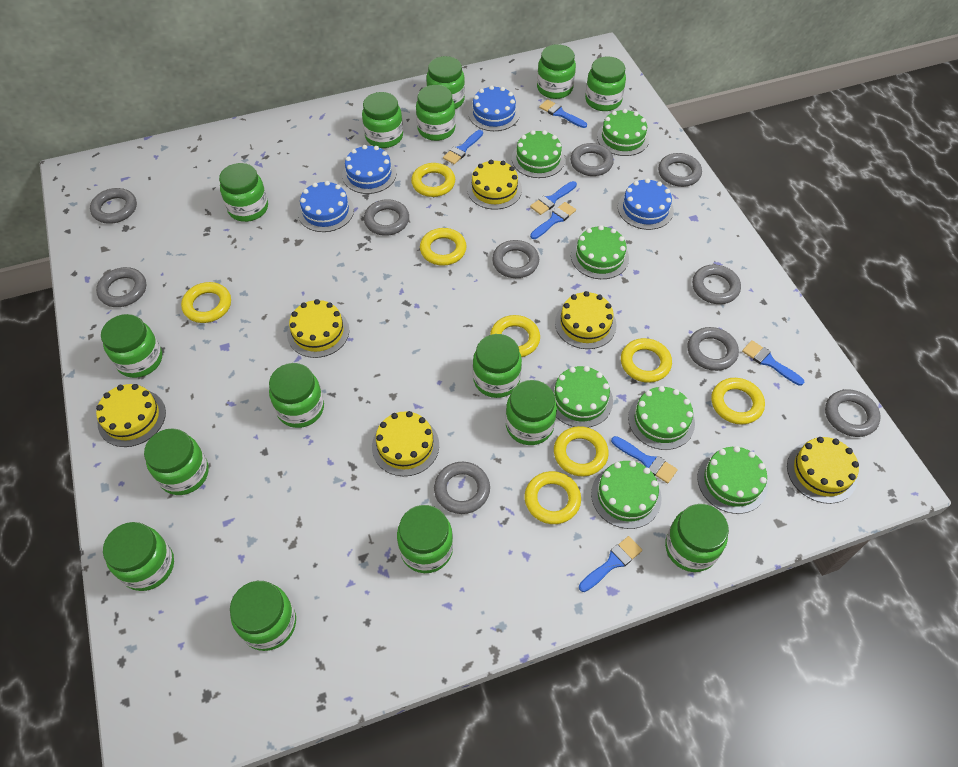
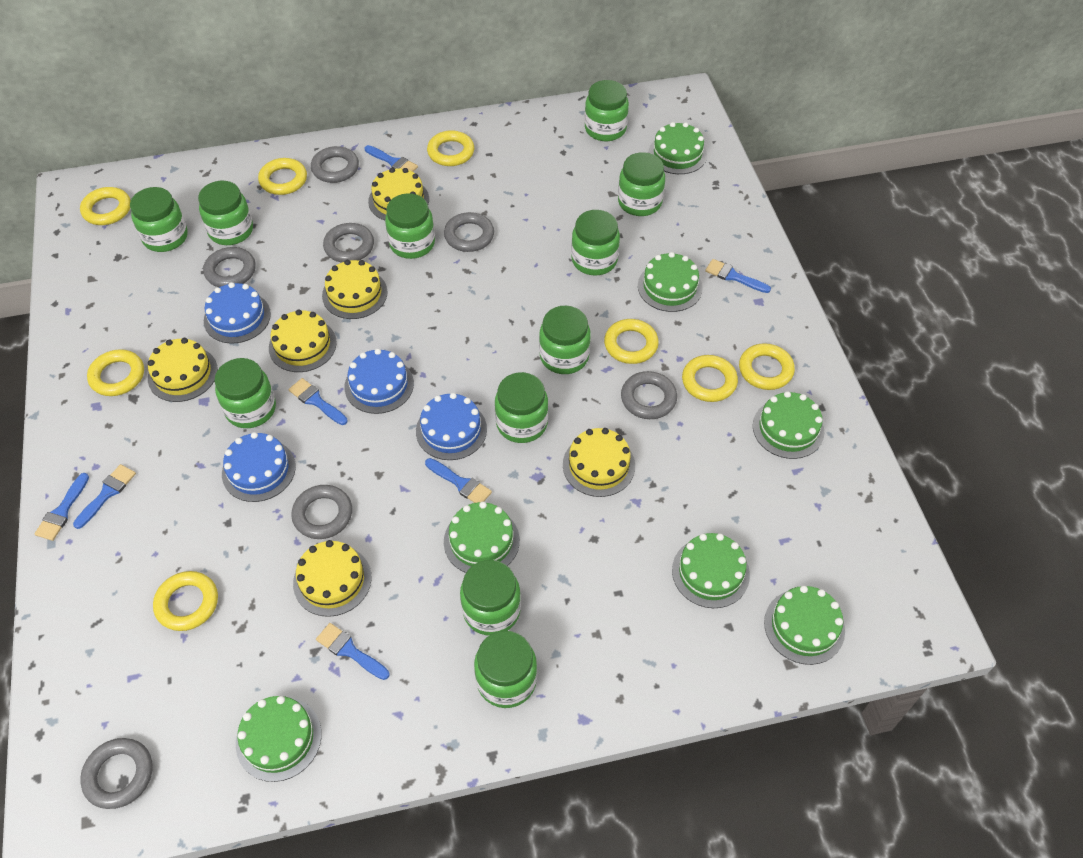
green jar: 15 -> 11
grey ring: 10 -> 7

